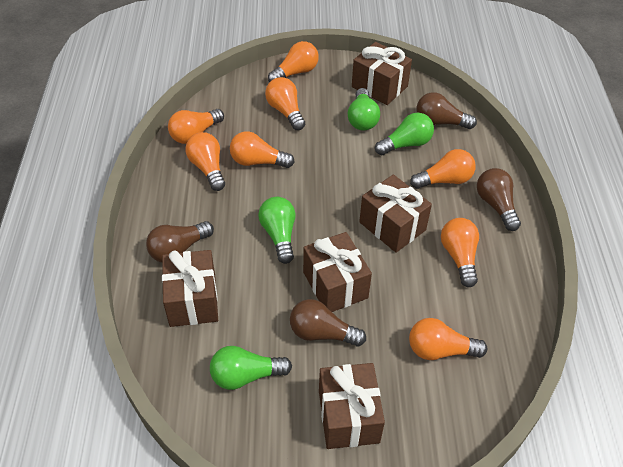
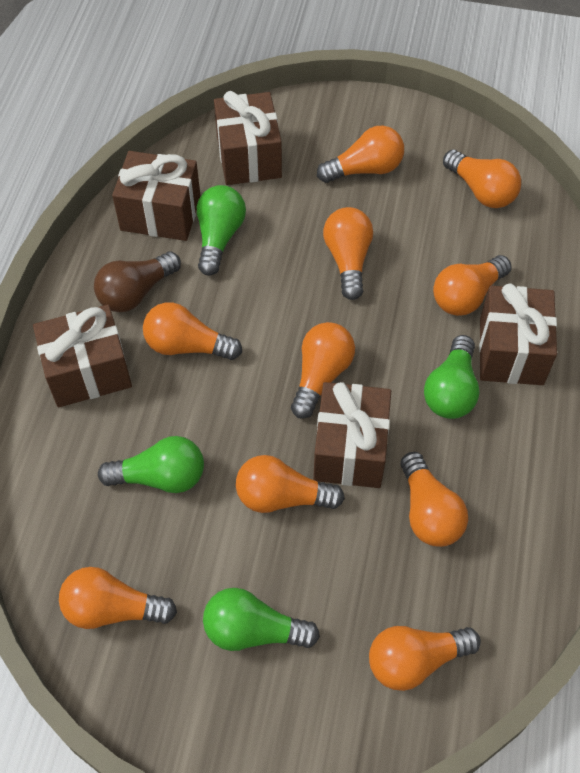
brown light bulb: 4 -> 1
orange light bulb: 8 -> 10

